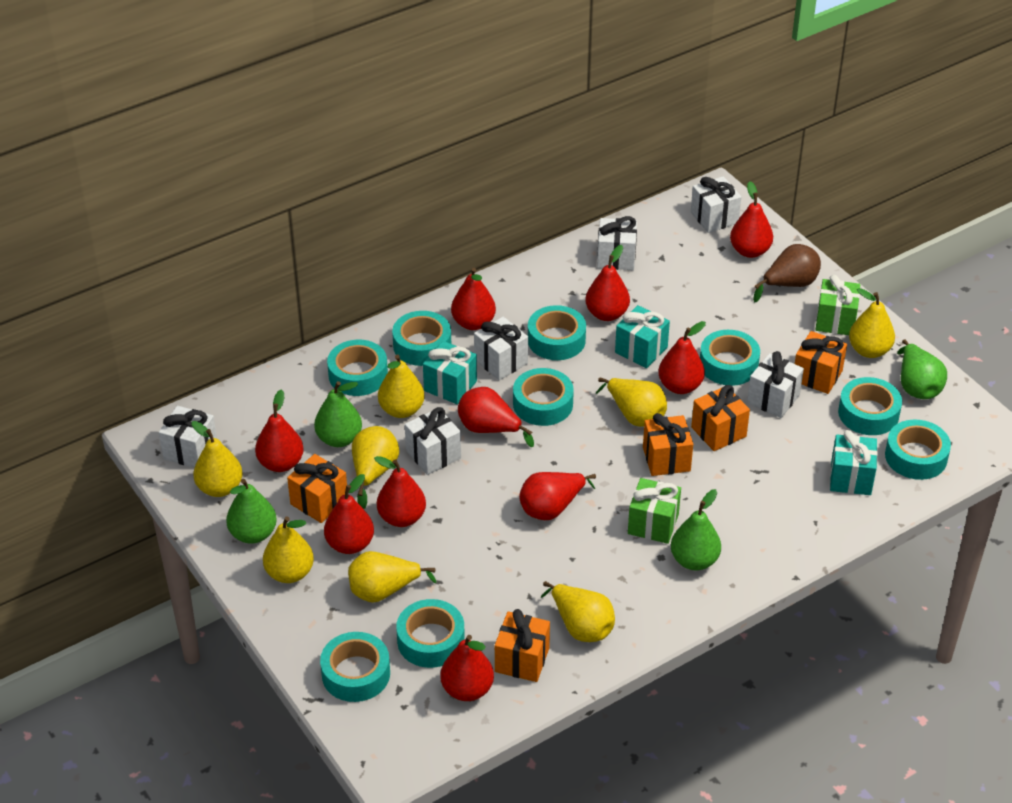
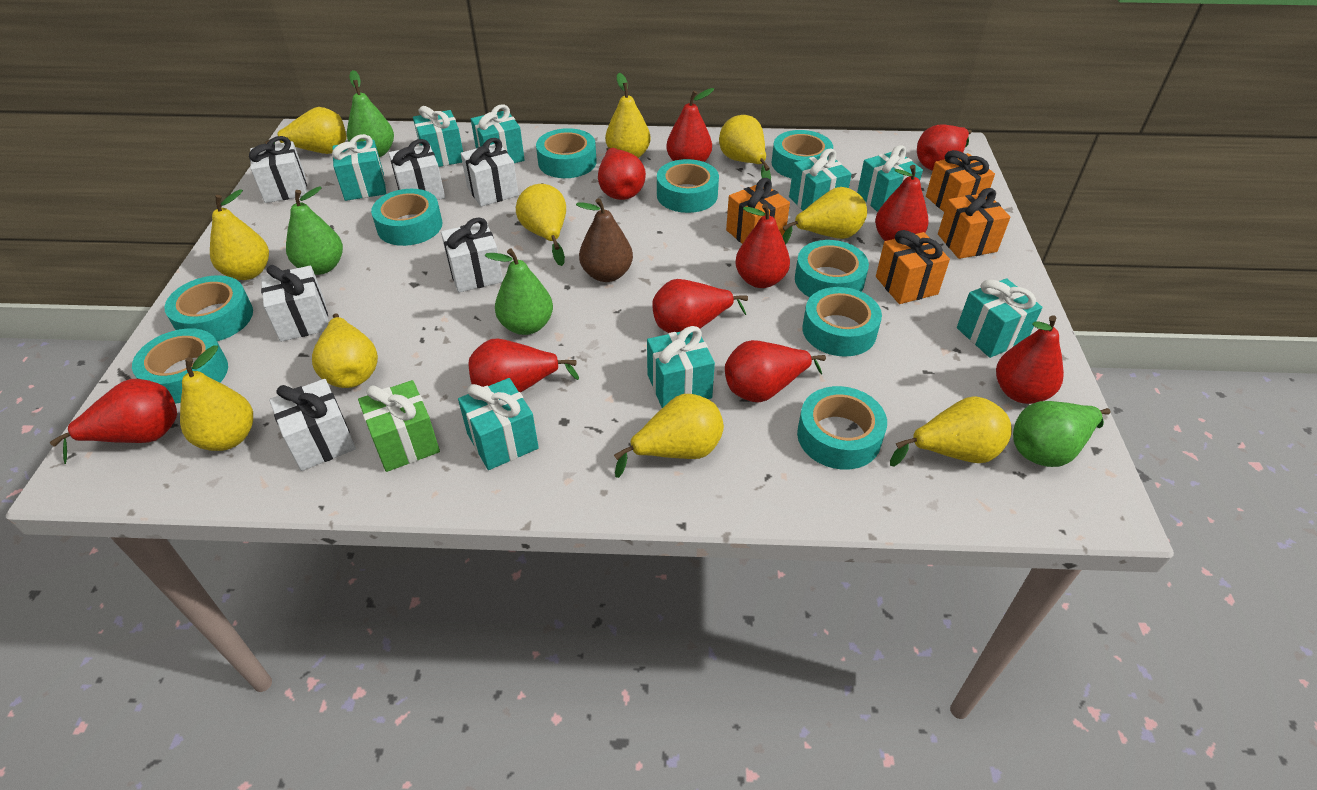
green gift: 2 -> 1
orange gift: 5 -> 4
turquoise gift: 3 -> 8
yellow pear: 8 -> 10

